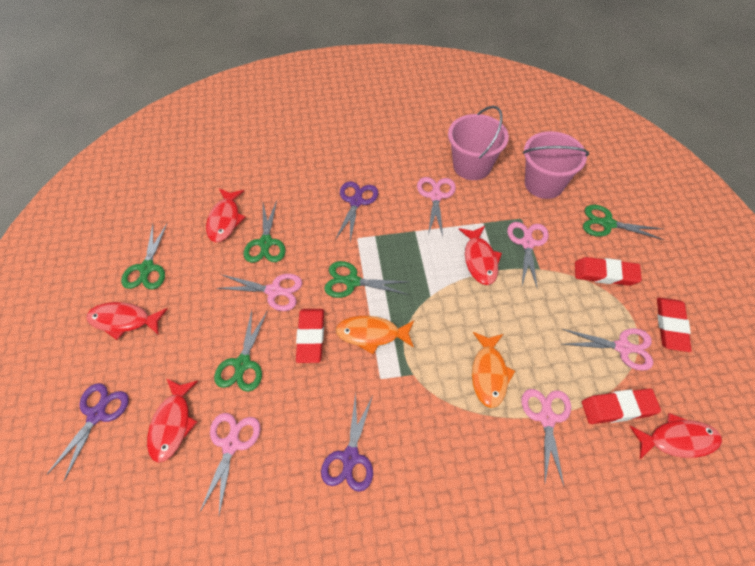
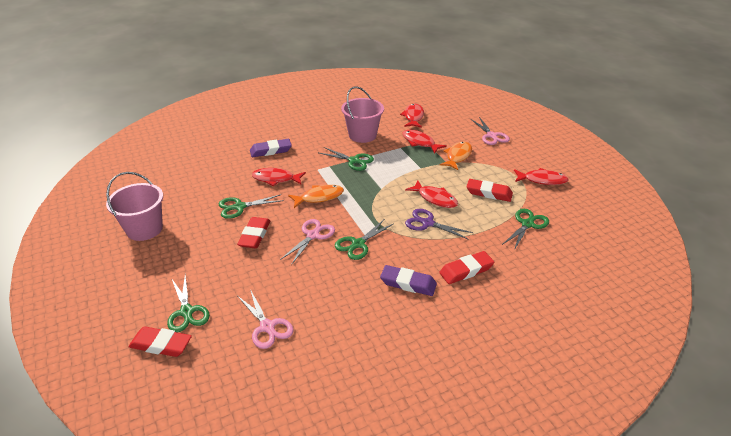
pink scissors: 6 -> 3
purple eraser: 0 -> 2
purple scissors: 3 -> 1

